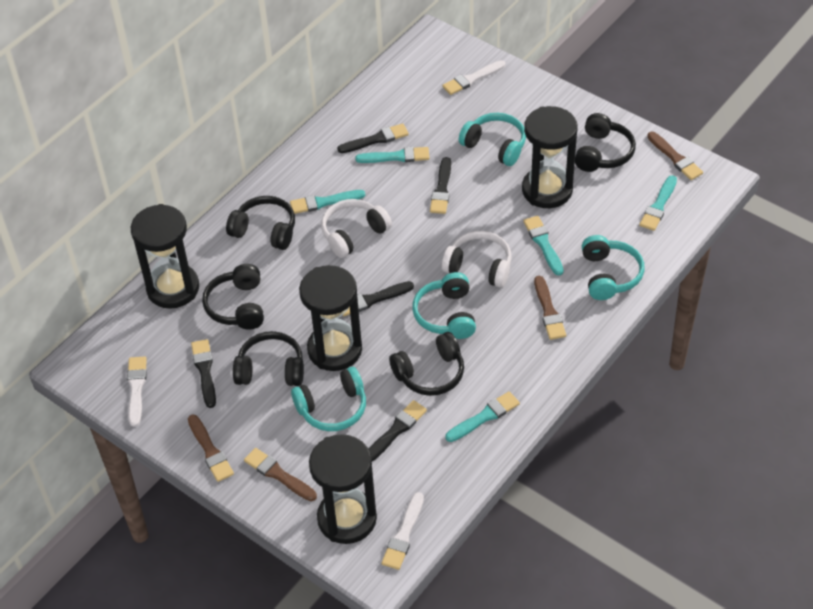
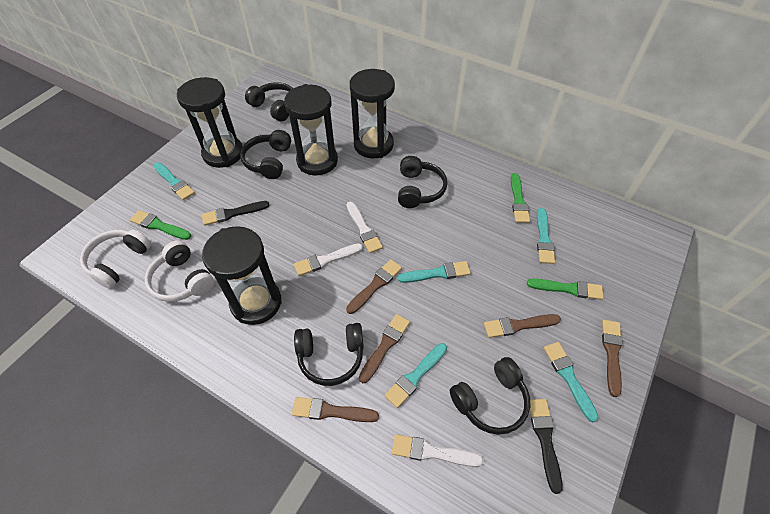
black brush: 5 -> 2
brown brush: 4 -> 5
green brush: 0 -> 3
turquoise headphones: 4 -> 0

